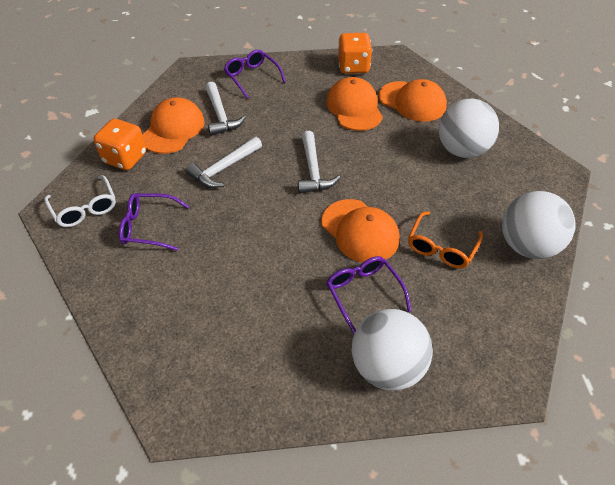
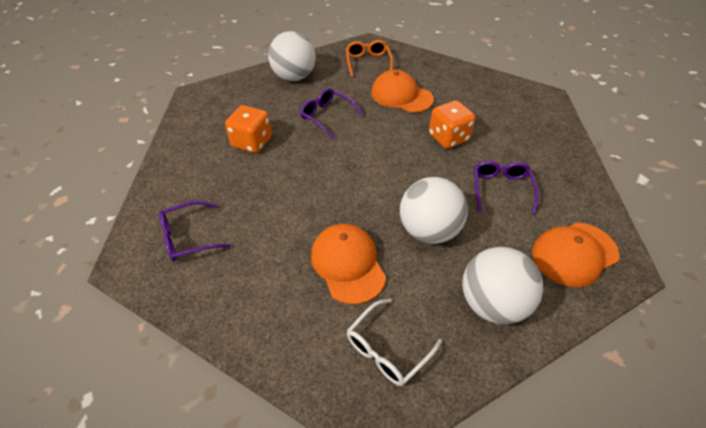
orange cap: 4 -> 3
white hammer: 3 -> 0

